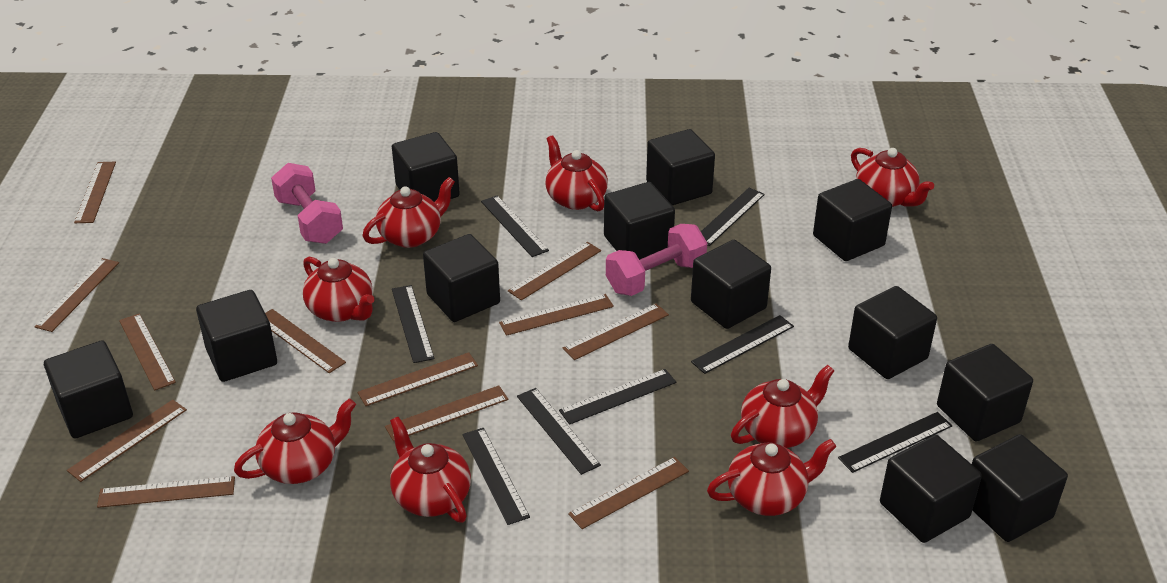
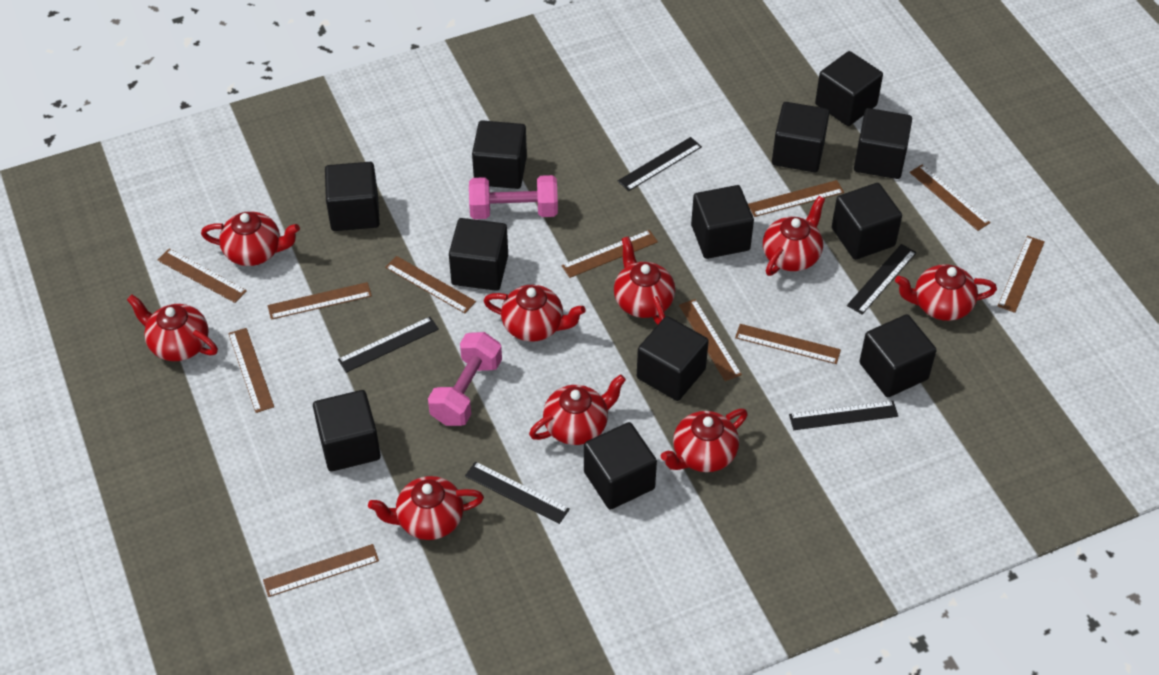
black ruler: 8 -> 5
brown ruler: 12 -> 11
red teapot: 8 -> 9

